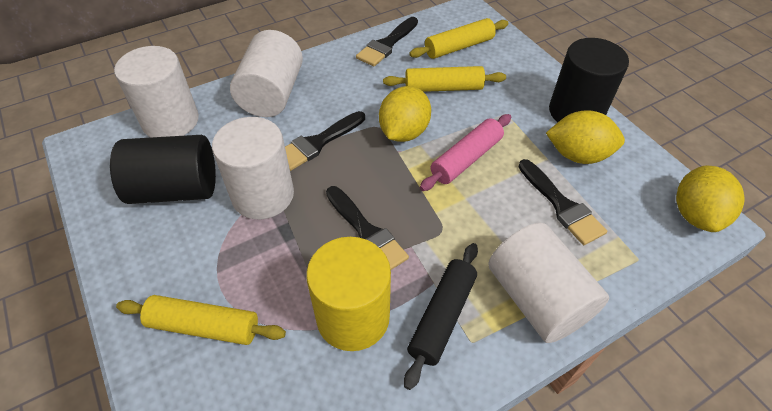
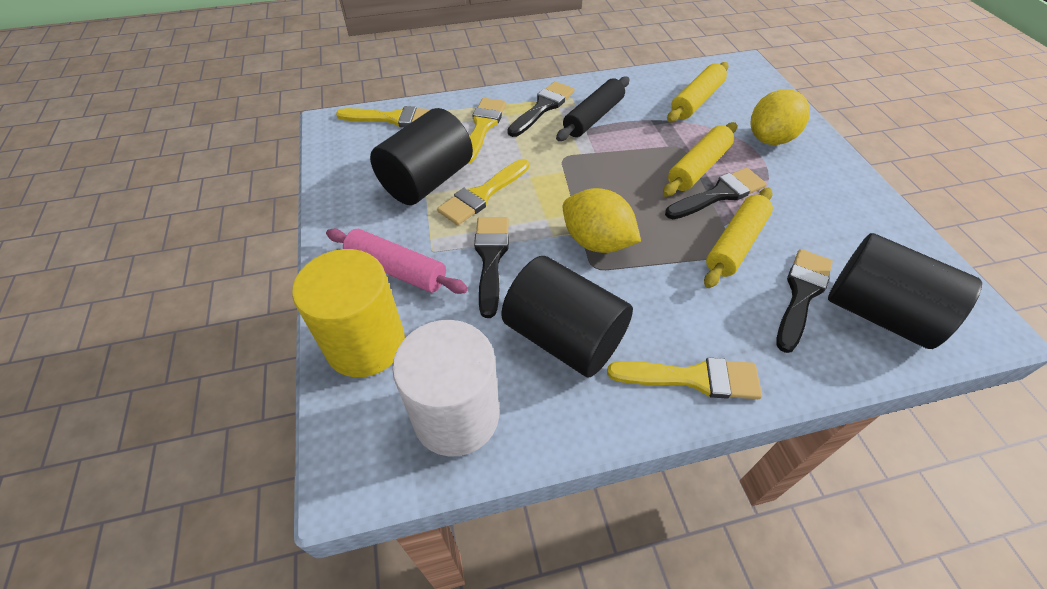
black cylinder: 2 -> 3
white cylinder: 4 -> 1
yellow brush: 0 -> 4
yellow lemon: 3 -> 2

